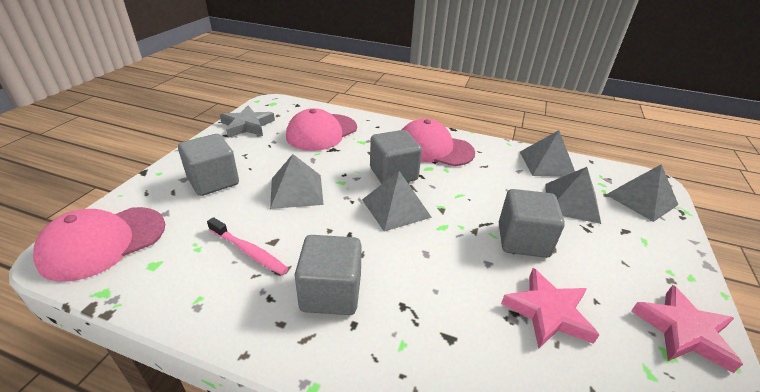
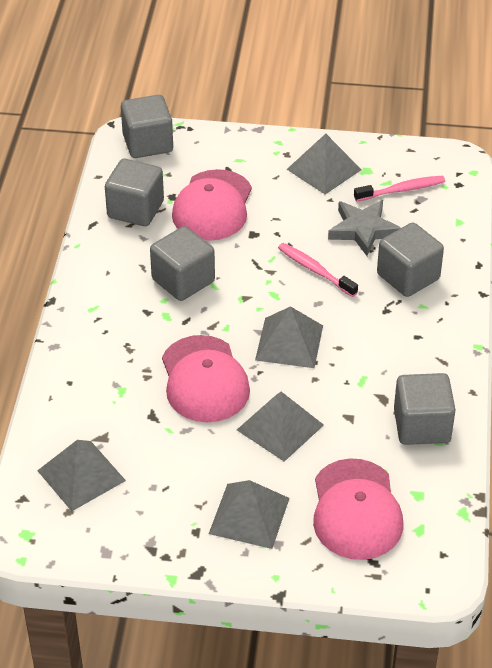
grey cube: 4 -> 5
pink star: 2 -> 0
pink toothbrush: 1 -> 2

